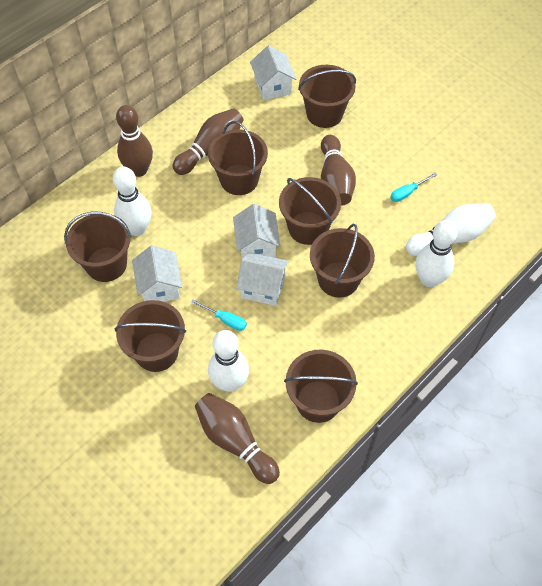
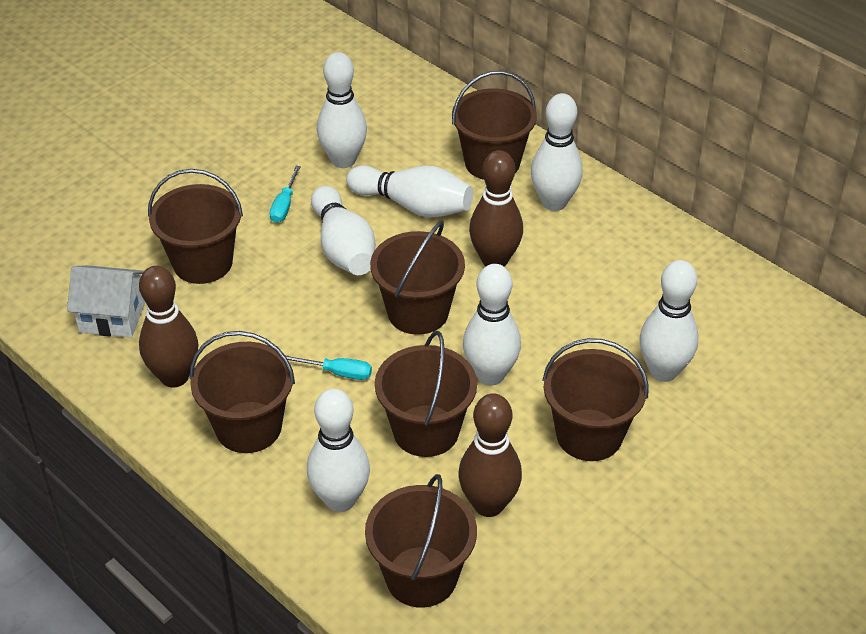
brown bowling pin: 4 -> 3
white bowling pin: 4 -> 7
white house: 4 -> 1

